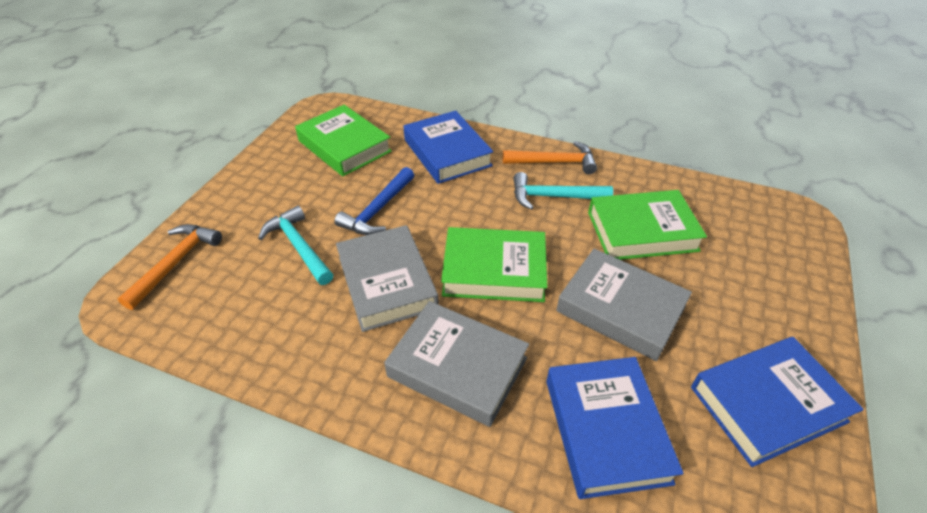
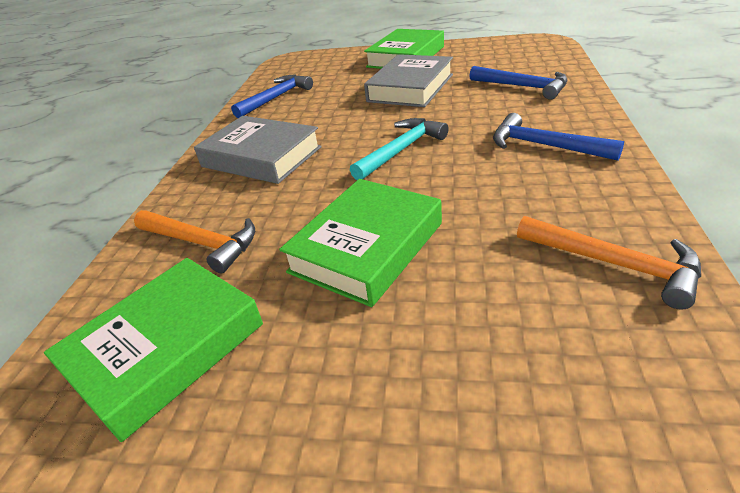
blue book: 3 -> 0
blue hammer: 1 -> 3
grey book: 3 -> 2
turquoise hammer: 2 -> 1

